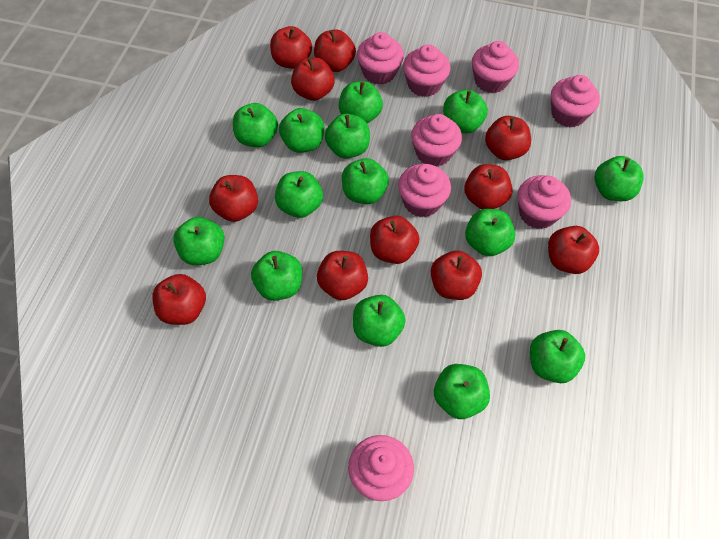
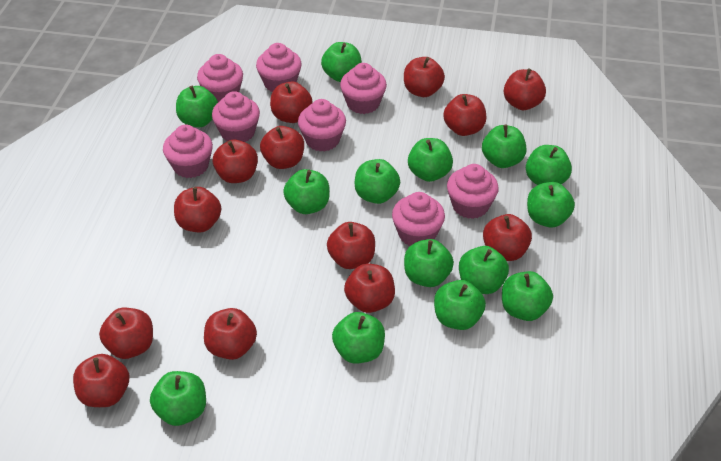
red apple: 11 -> 13

